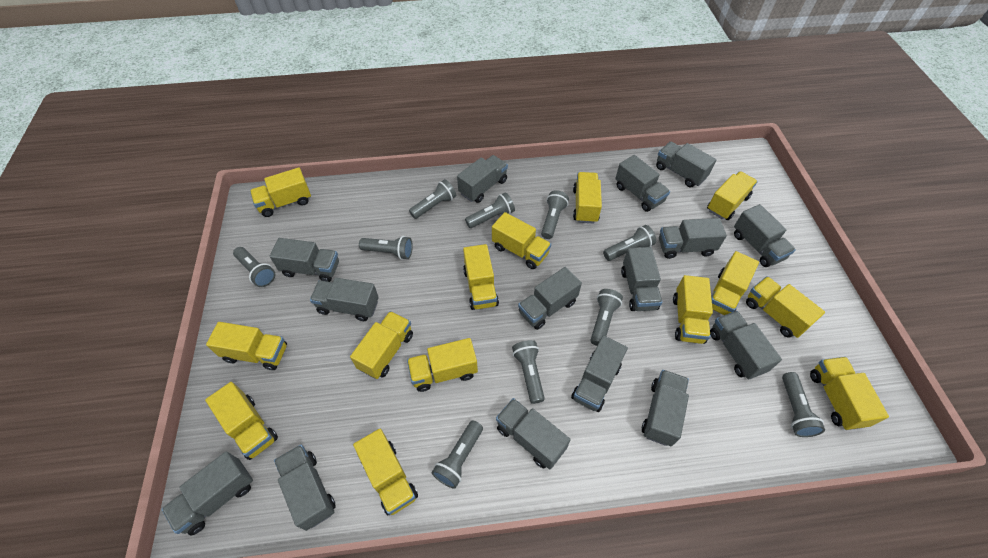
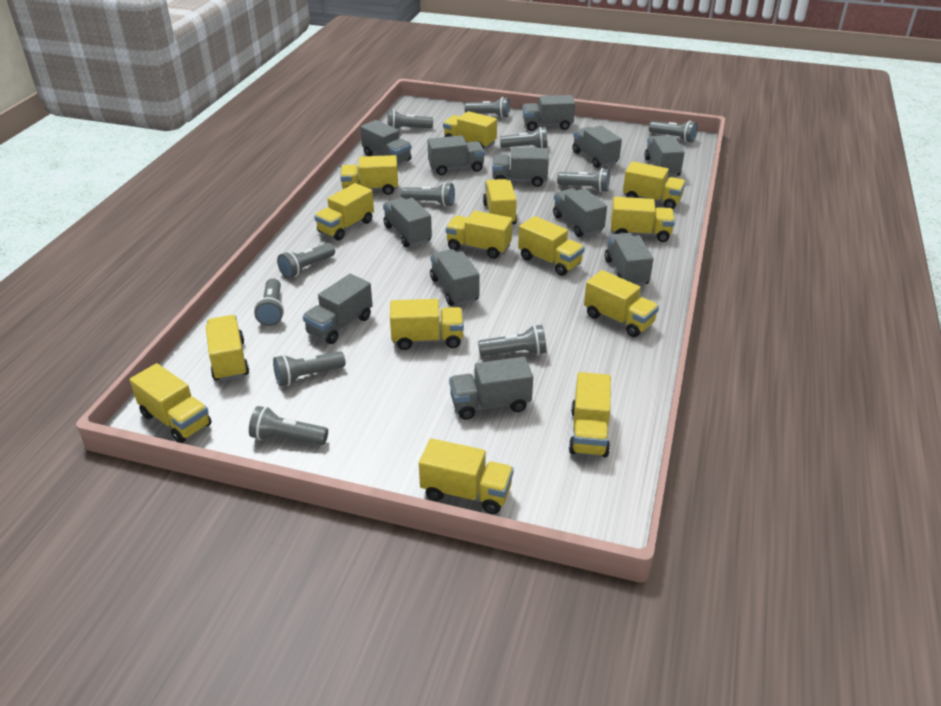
grey flashlight: 10 -> 11
grey truck: 15 -> 12

